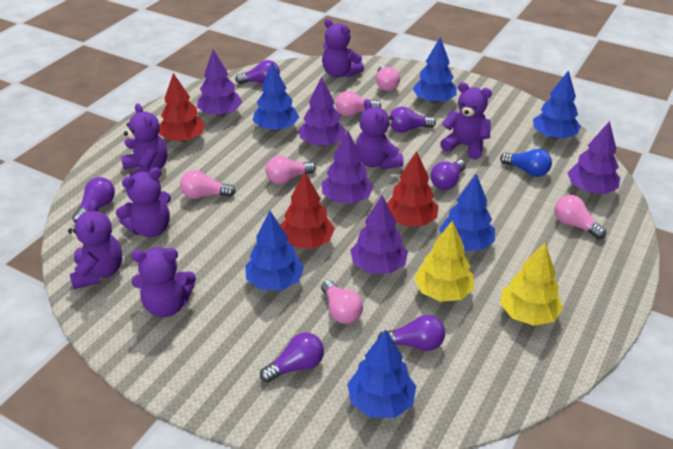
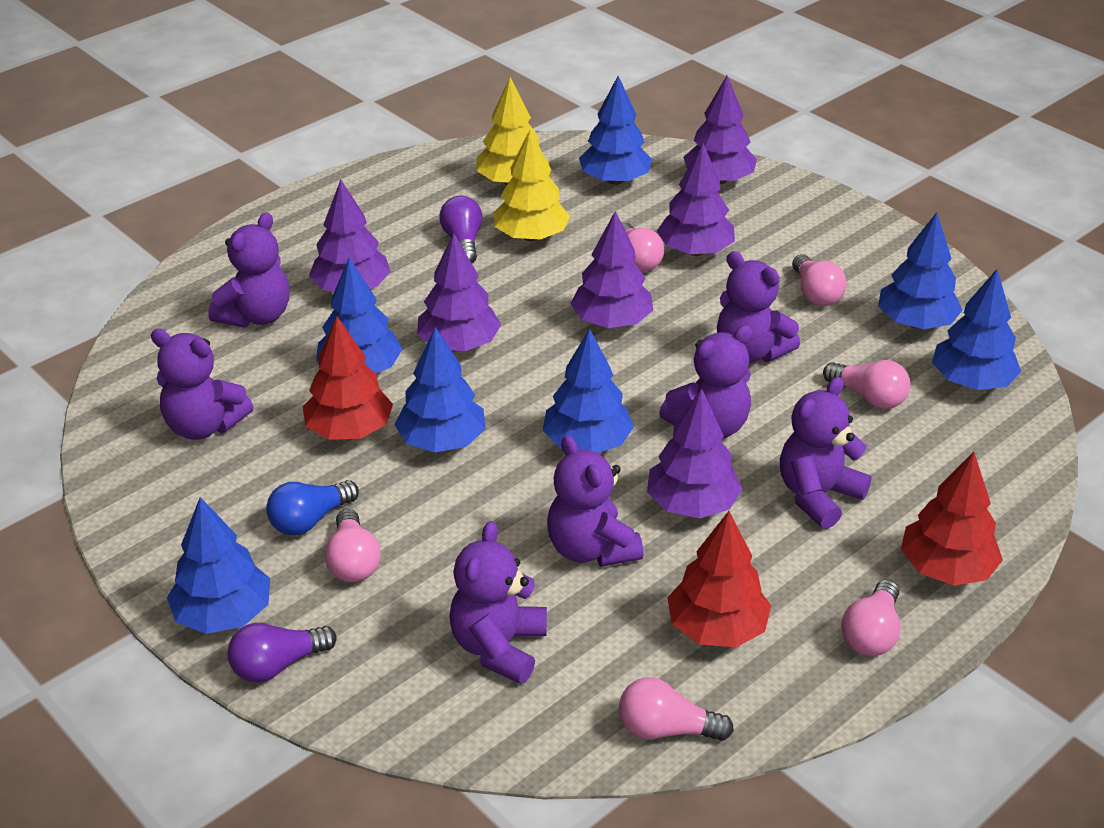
blue tree: 6 -> 7
purple light bulb: 6 -> 2
purple tree: 5 -> 6

